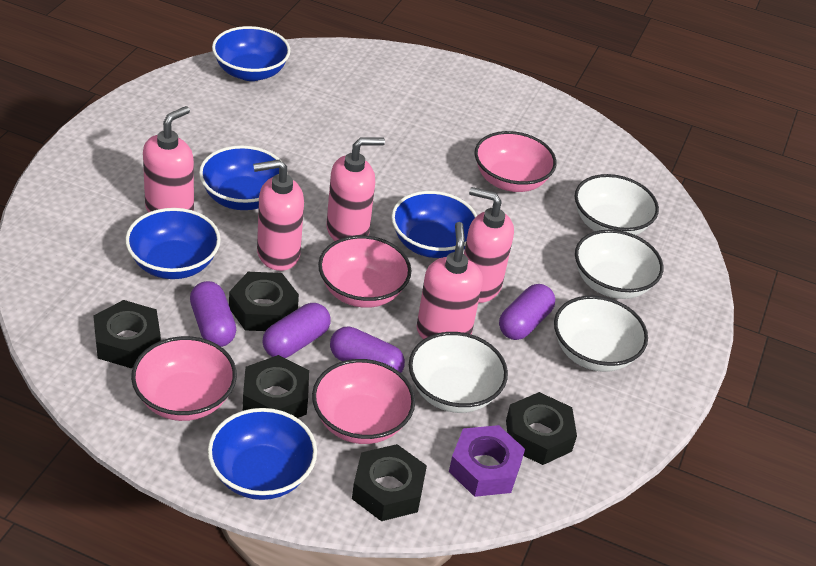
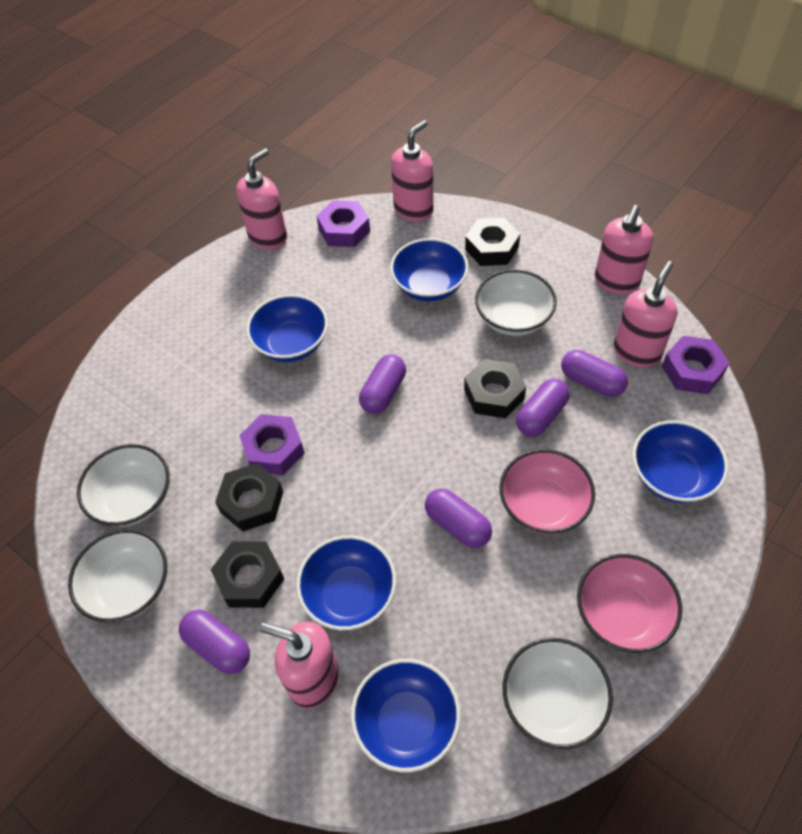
black nut: 5 -> 4
pink bowl: 4 -> 2
purple capsule: 4 -> 5
purple nut: 1 -> 3

